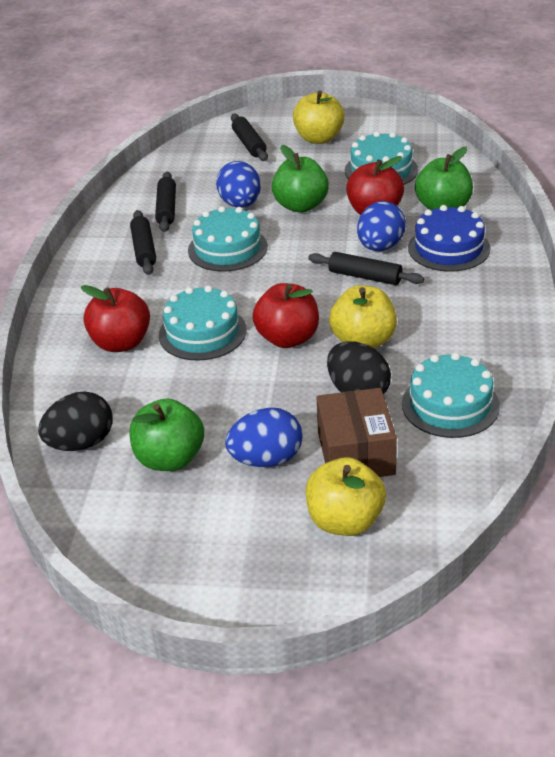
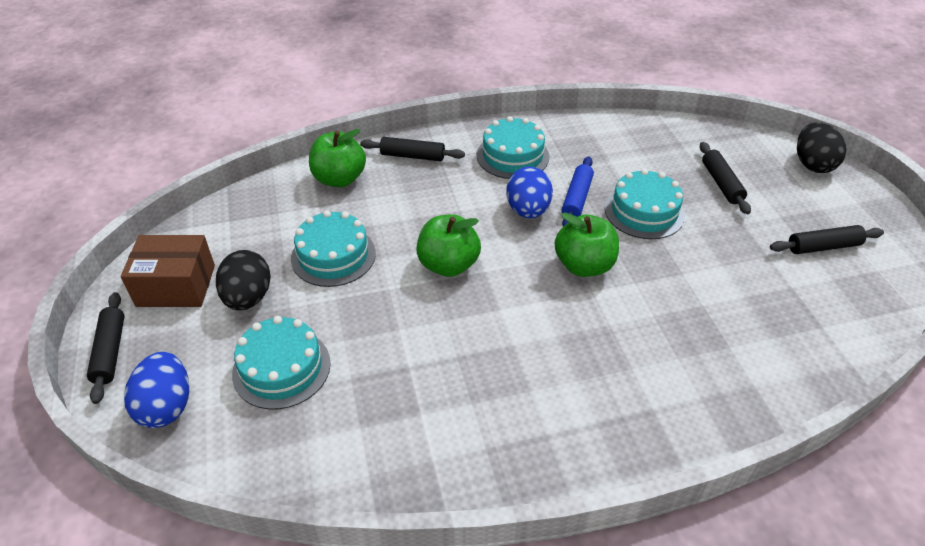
blue cake: 1 -> 0
blue egg: 3 -> 2
blue rolling pin: 0 -> 1
red apple: 3 -> 0
yellow apple: 3 -> 0

